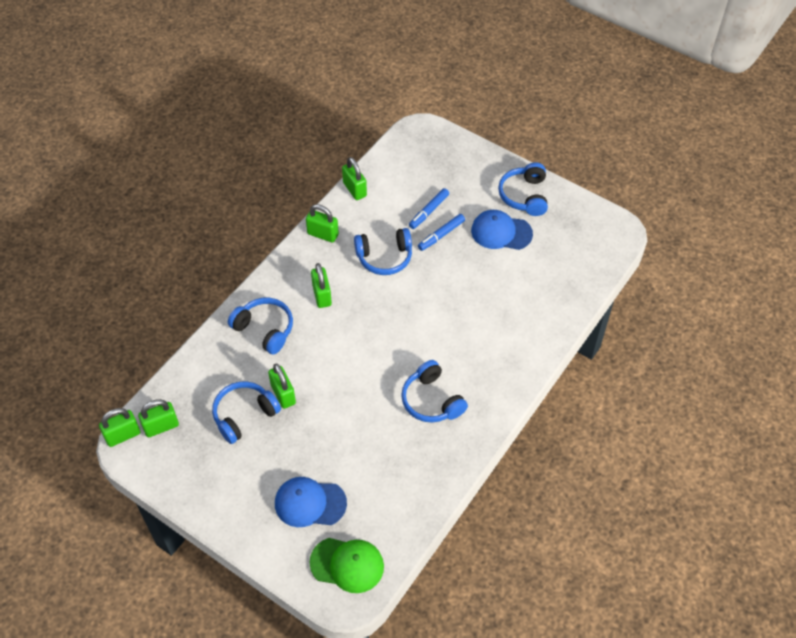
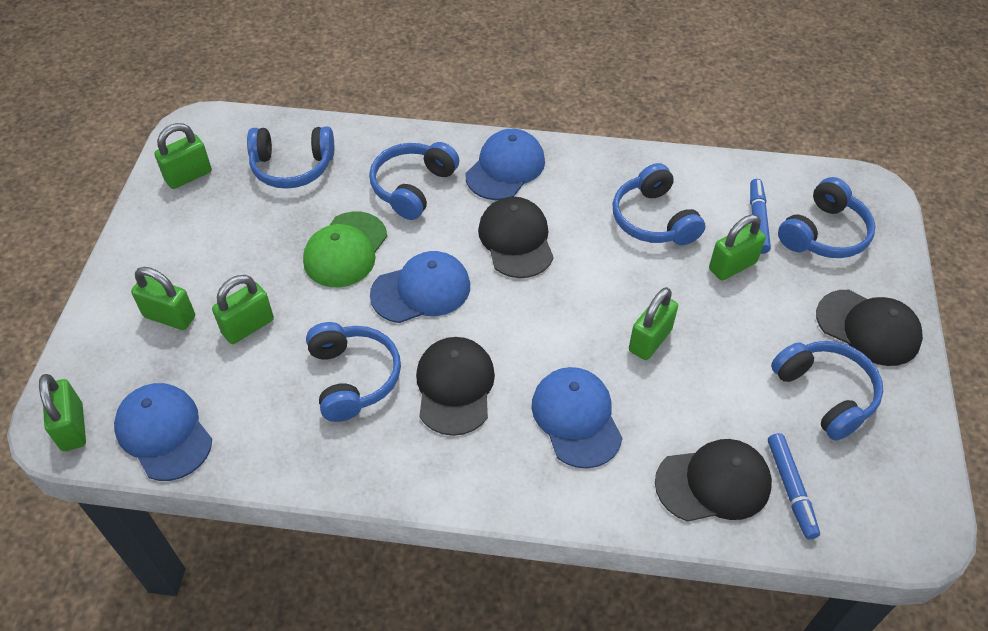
black cap: 0 -> 4
blue cap: 2 -> 4
blue headphones: 5 -> 6

